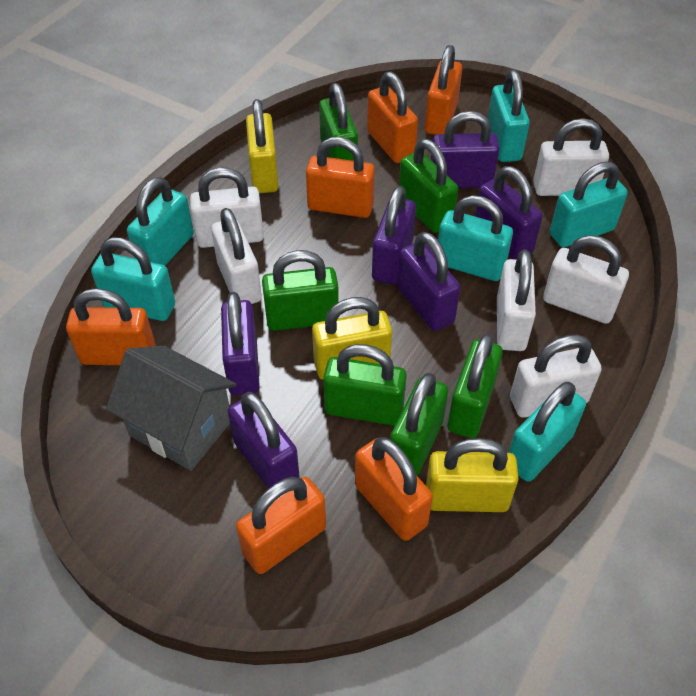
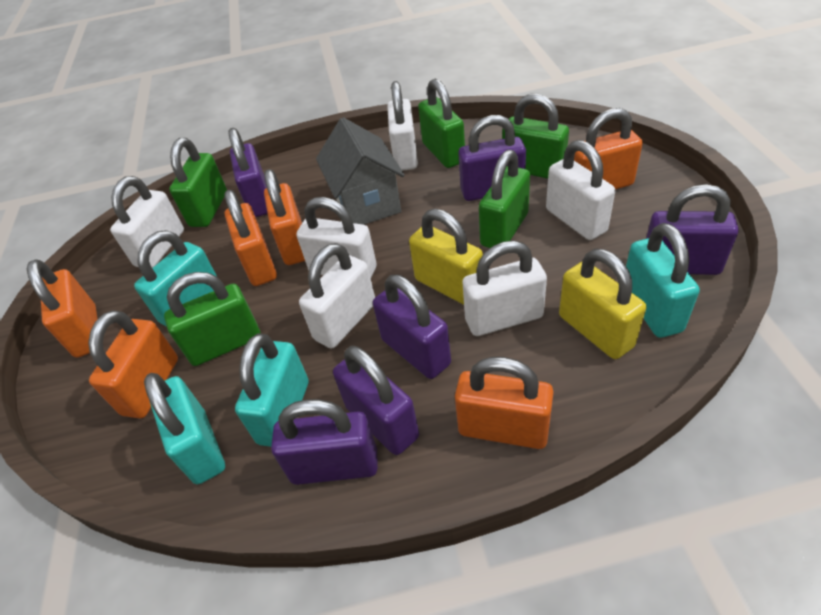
green padlock: 6 -> 5
turquoise padlock: 6 -> 4
yellow padlock: 3 -> 2

